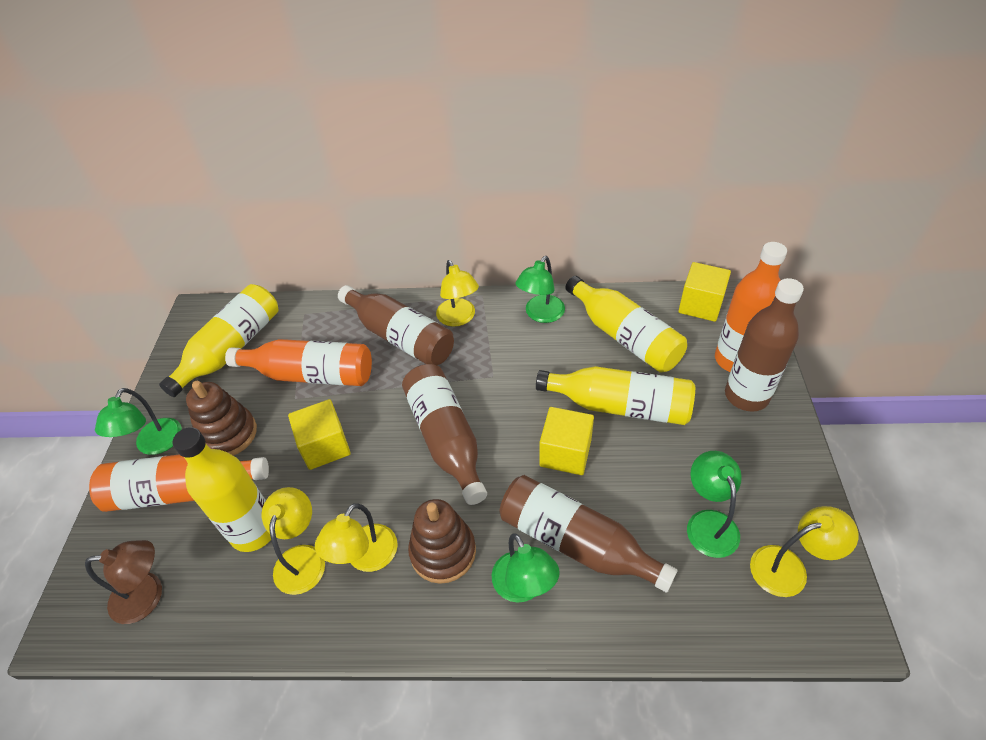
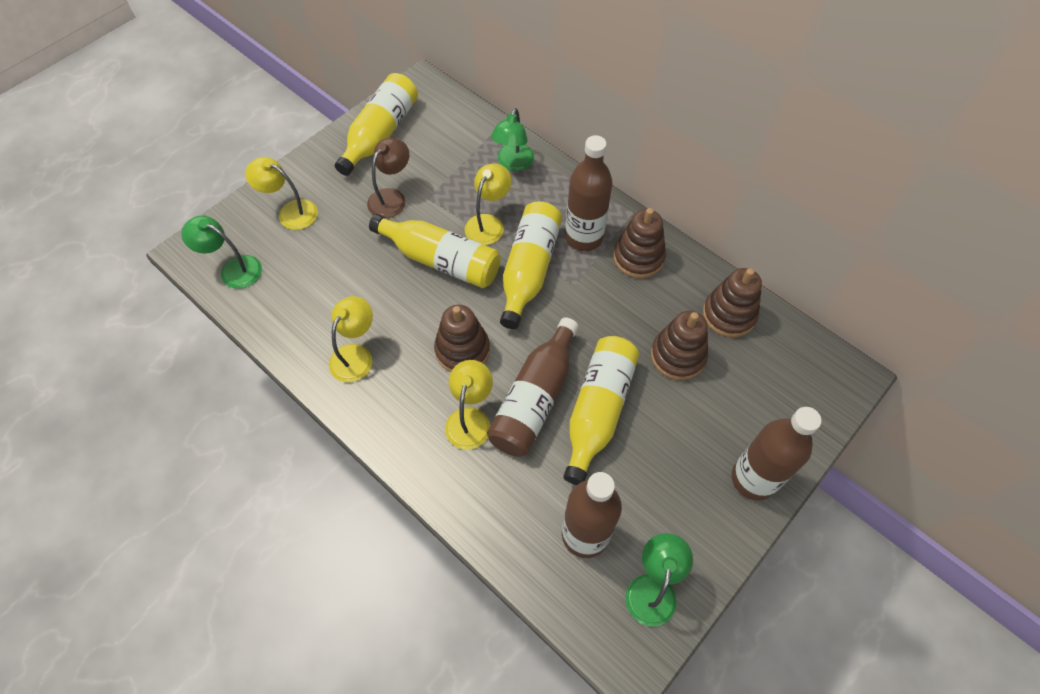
brown stacking toy: 2 -> 4
green lamp: 4 -> 3
orange bottle: 3 -> 0
yellow cube: 3 -> 0

